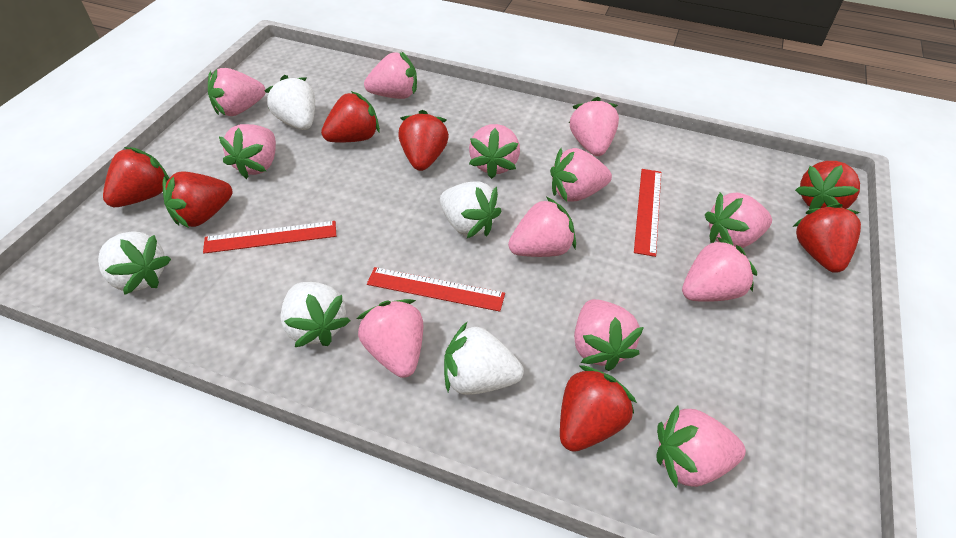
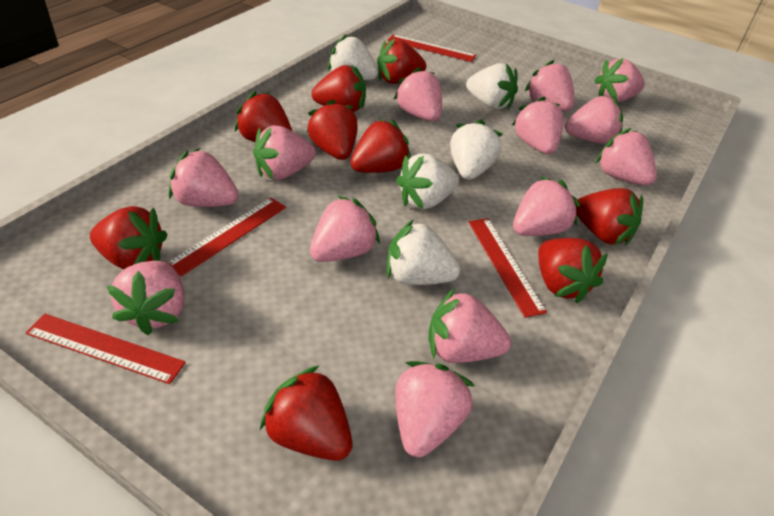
pink strawberry: 12 -> 13
red ruler: 3 -> 4
red strawberry: 7 -> 9

